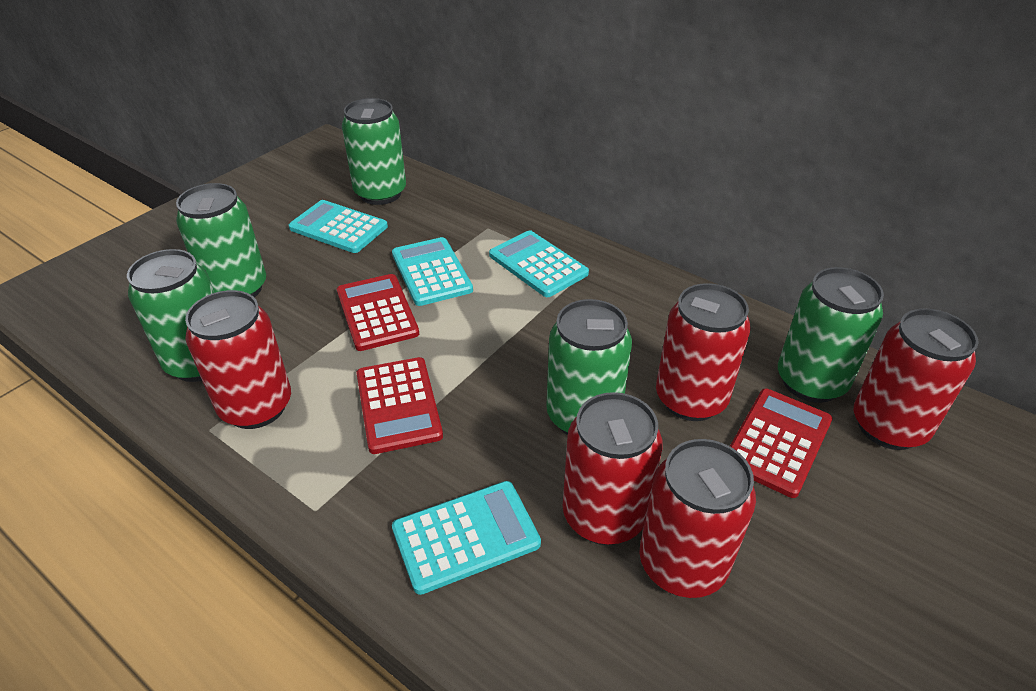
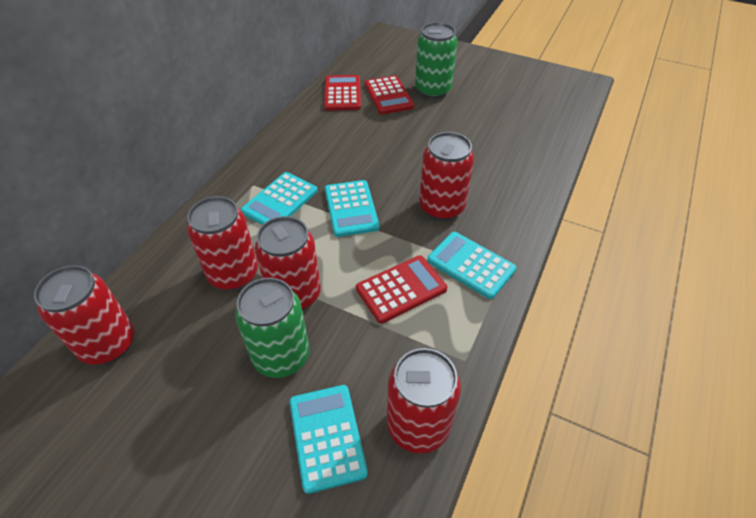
green can: 5 -> 2

